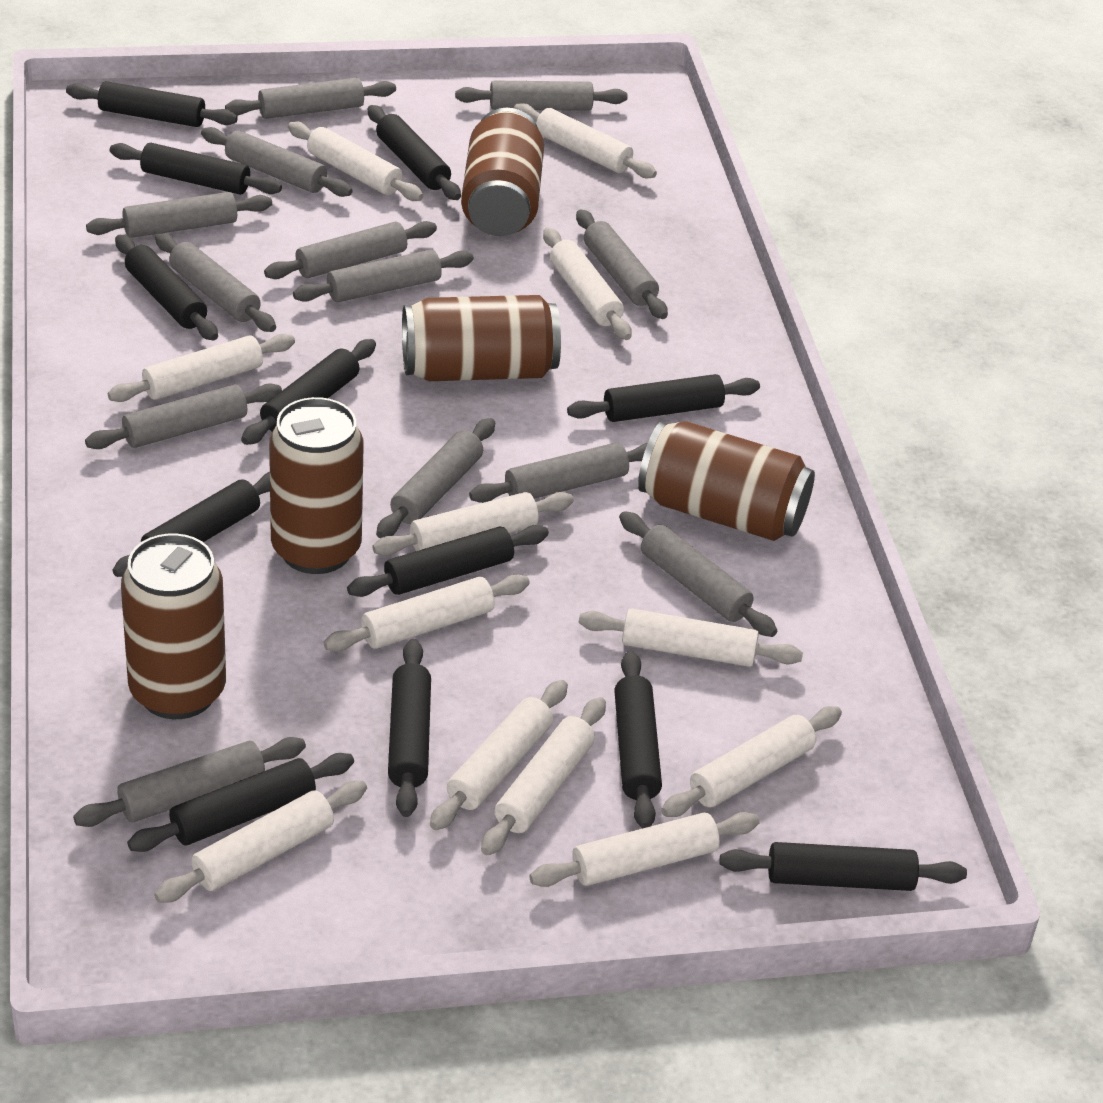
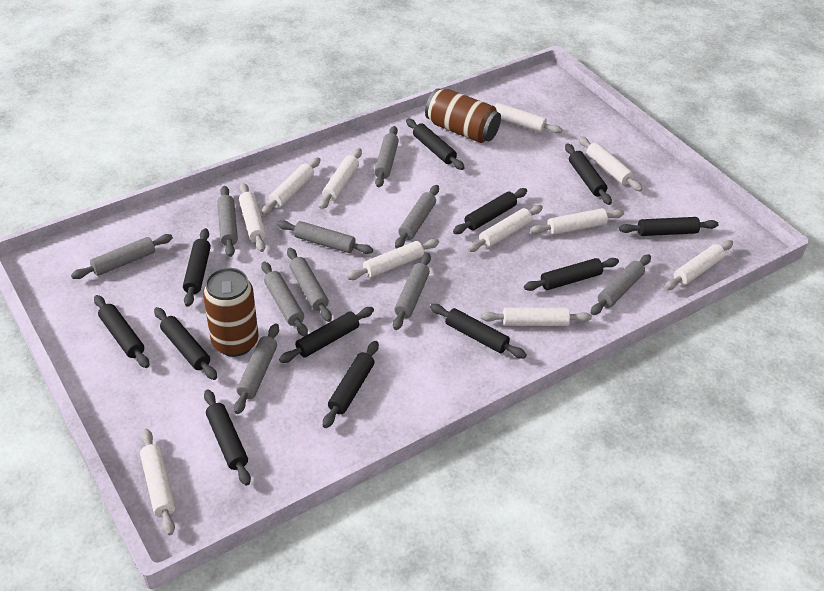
brown can: 5 -> 2
grey rolling pin: 13 -> 10
white rolling pin: 12 -> 11

